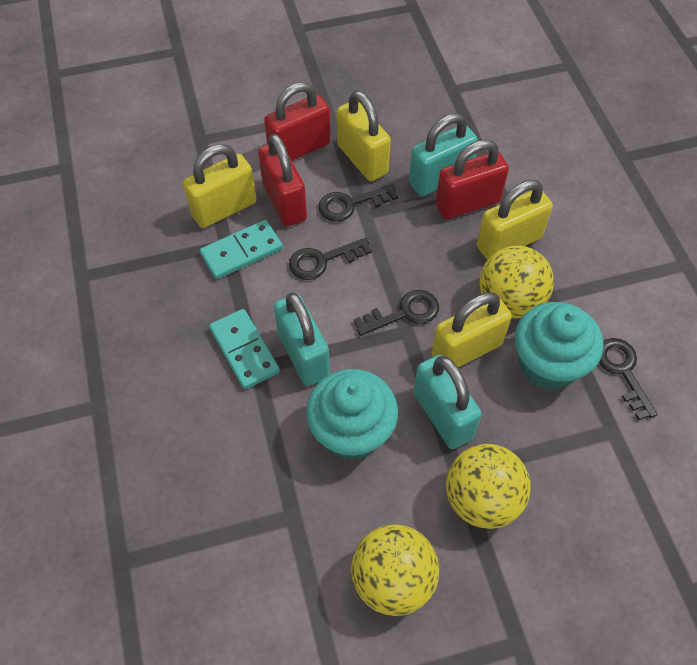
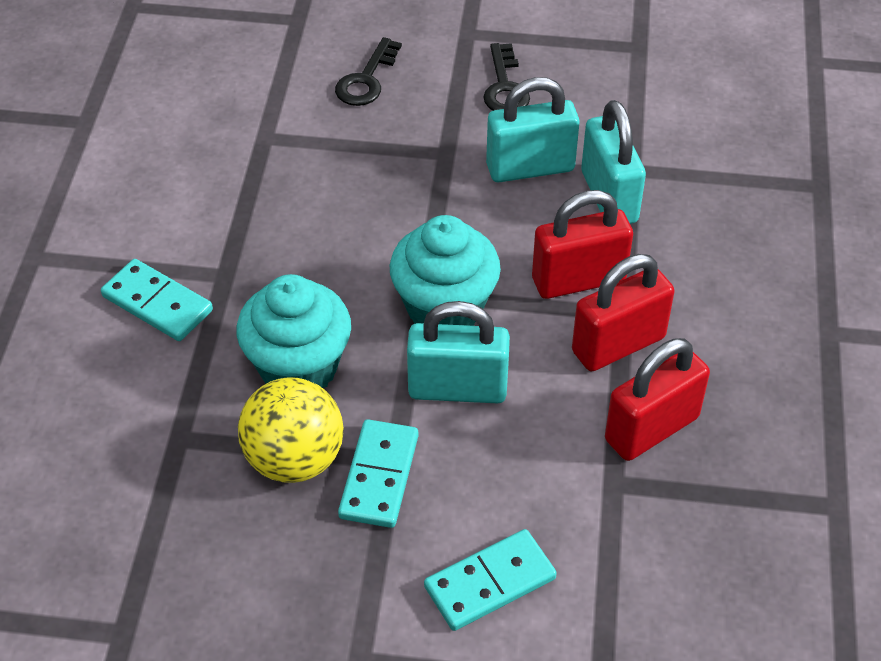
black key: 4 -> 2
turquoise domino: 2 -> 3
yellow ball: 3 -> 1
yellow padlock: 4 -> 0

